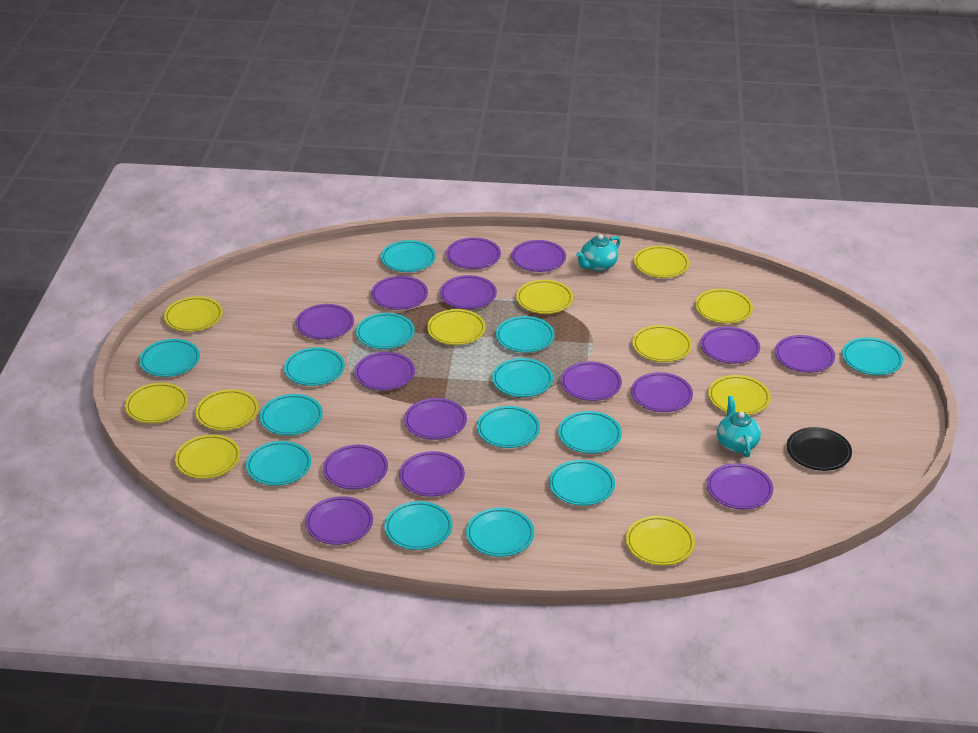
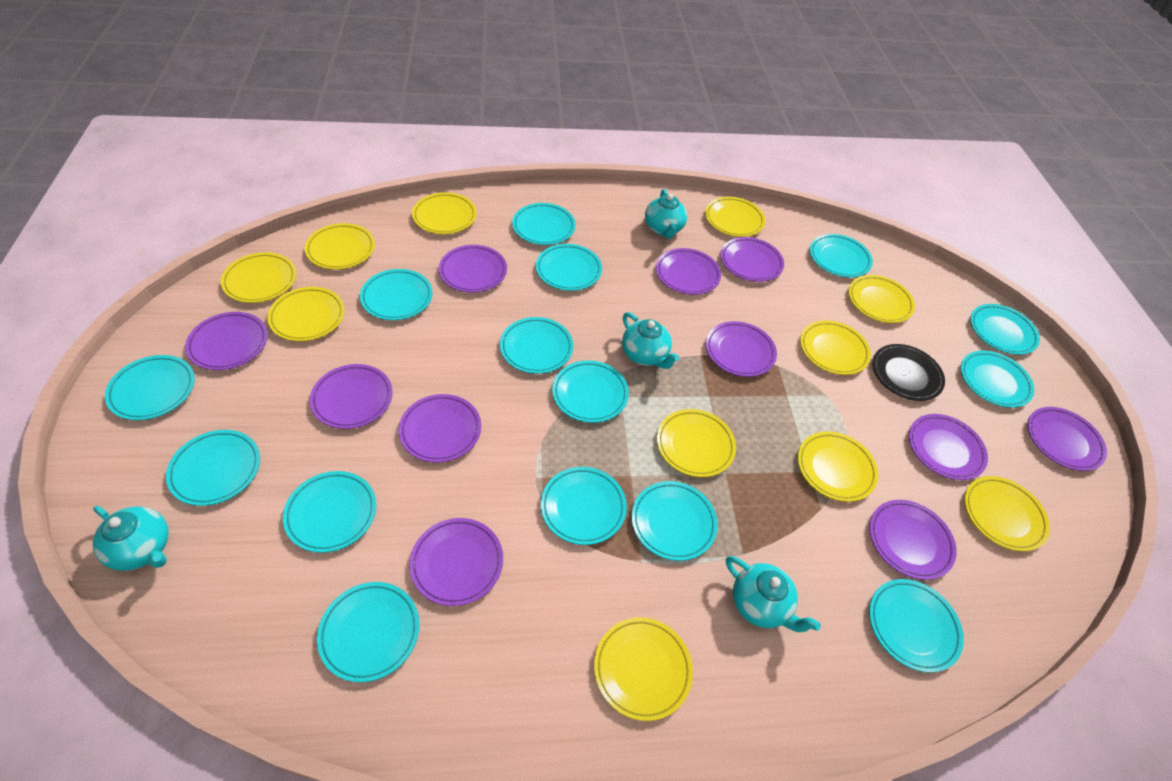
purple plate: 15 -> 11
turquoise plate: 14 -> 15
turquoise teapot: 2 -> 4

